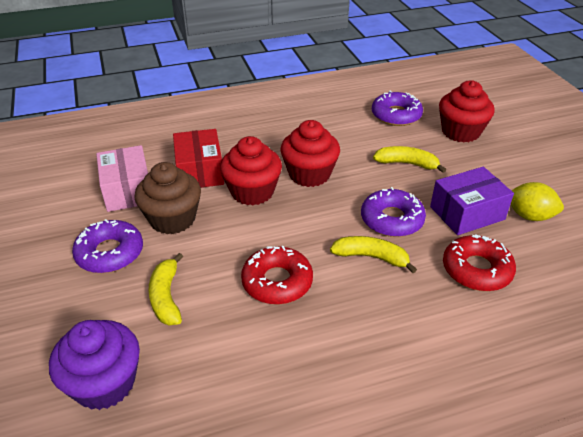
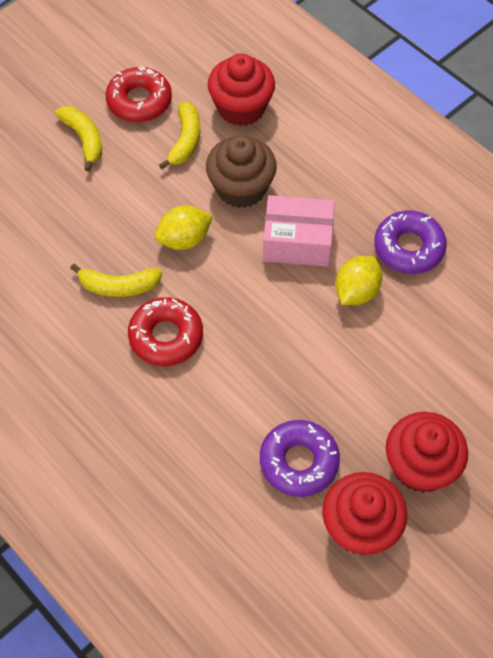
purple box: 1 -> 0
purple cupcake: 1 -> 0
purple donut: 3 -> 2
red box: 1 -> 0
yellow lemon: 1 -> 2

